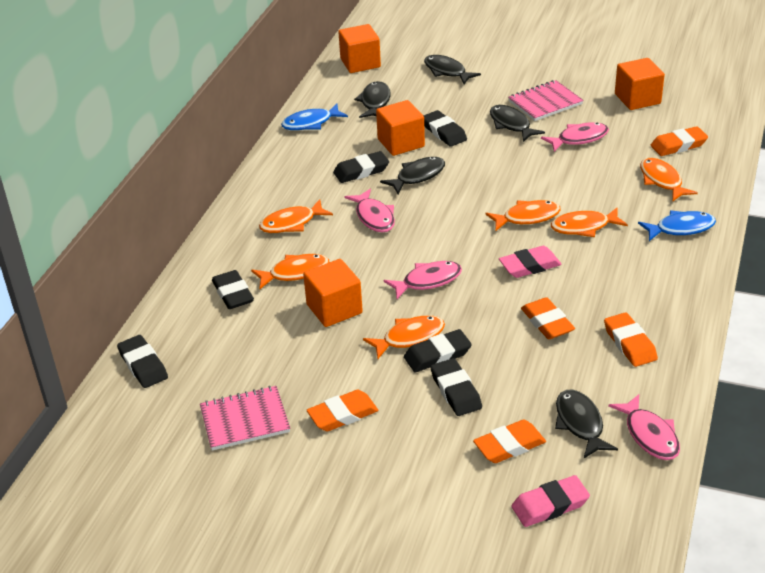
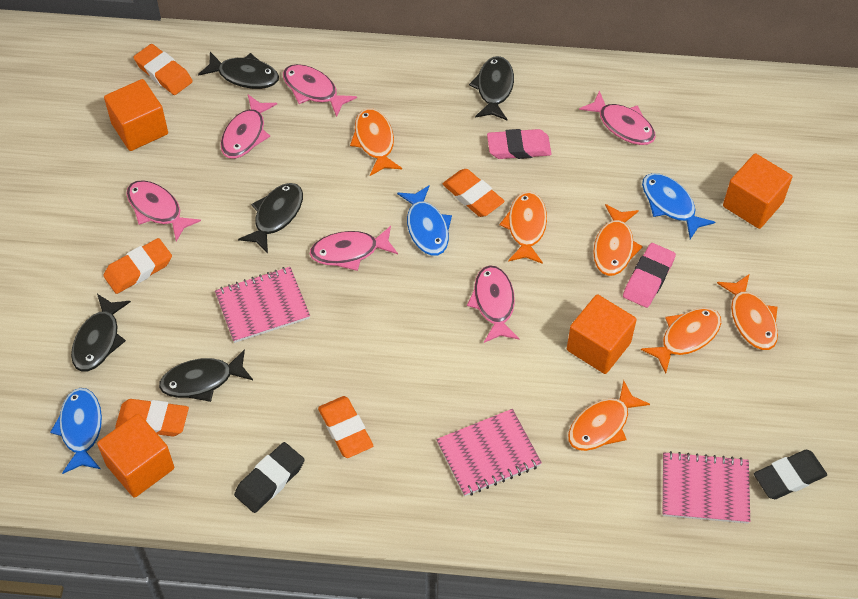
black eraser: 6 -> 2
blue fish: 2 -> 3
pink fish: 4 -> 6
pink notebook: 2 -> 3

